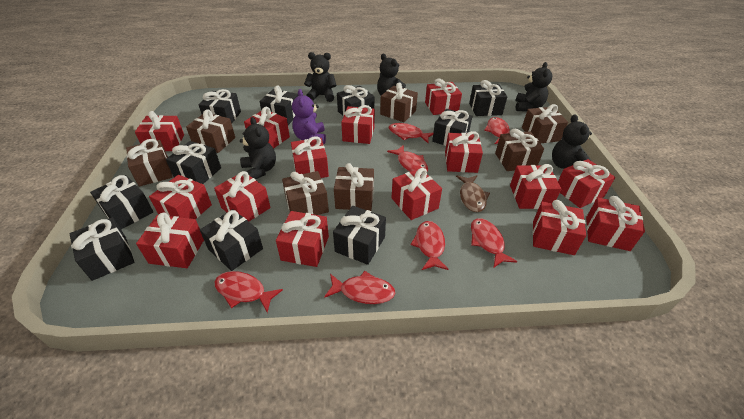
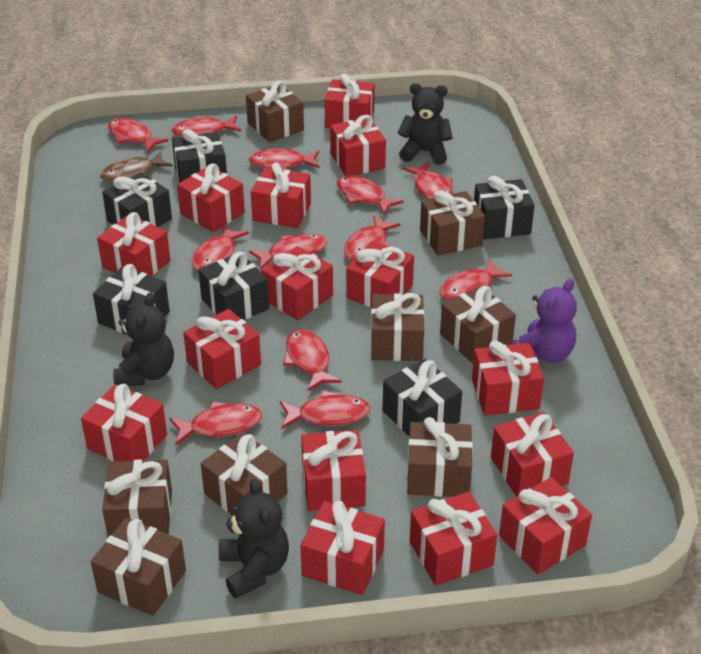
black gift: 10 -> 6
black teddy bear: 5 -> 3
brown gift: 7 -> 8
red fish: 7 -> 12

